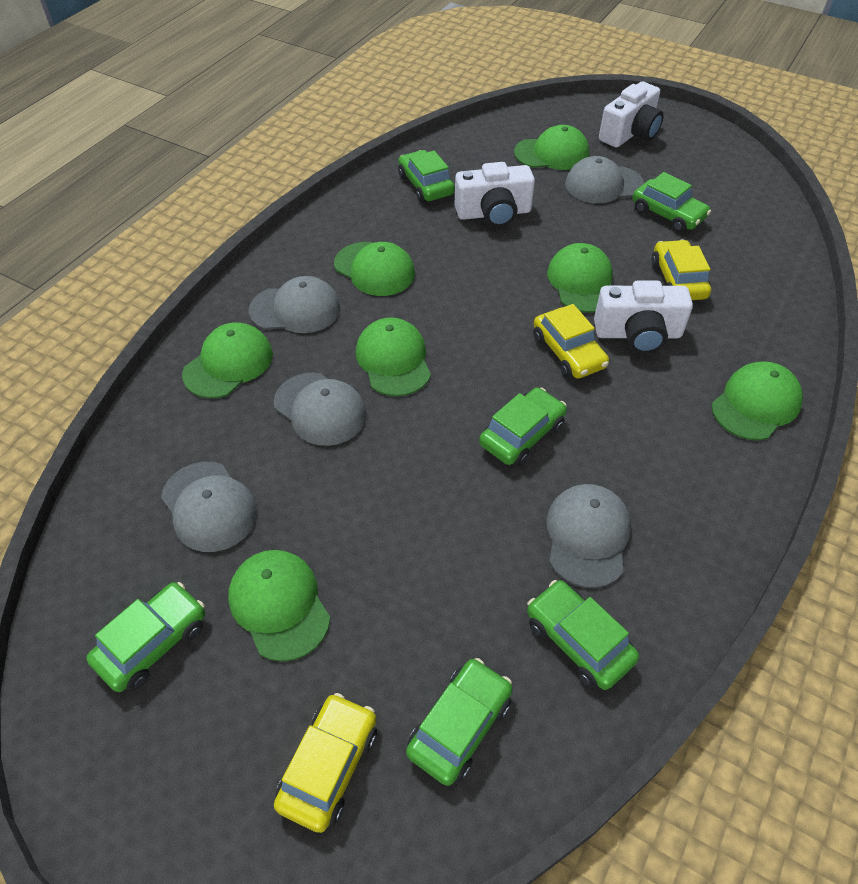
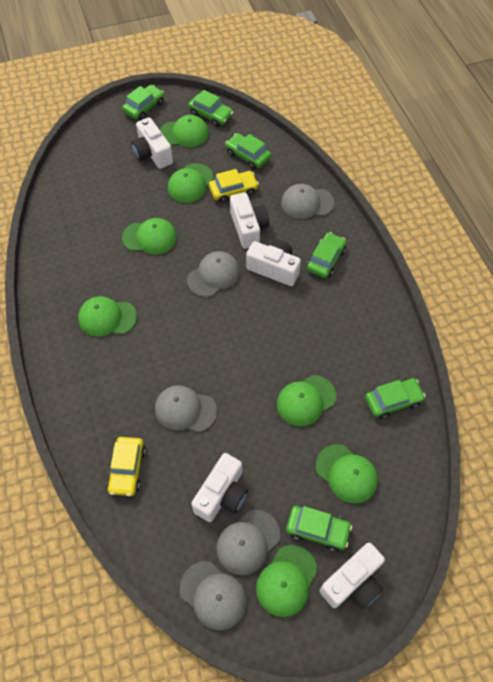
white camera: 3 -> 5
yellow car: 3 -> 2

